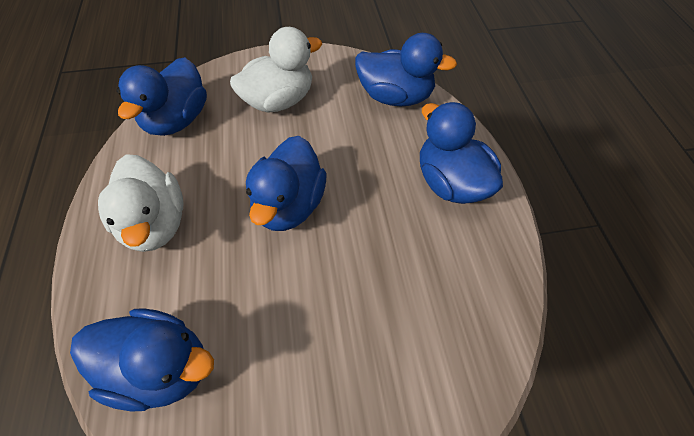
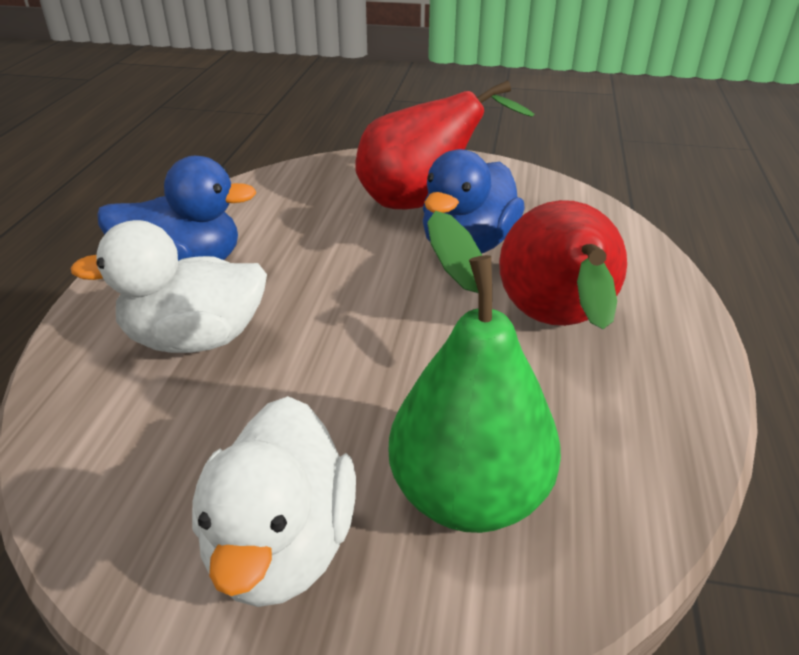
blue duck: 5 -> 2
green pear: 0 -> 1
red pear: 0 -> 2

